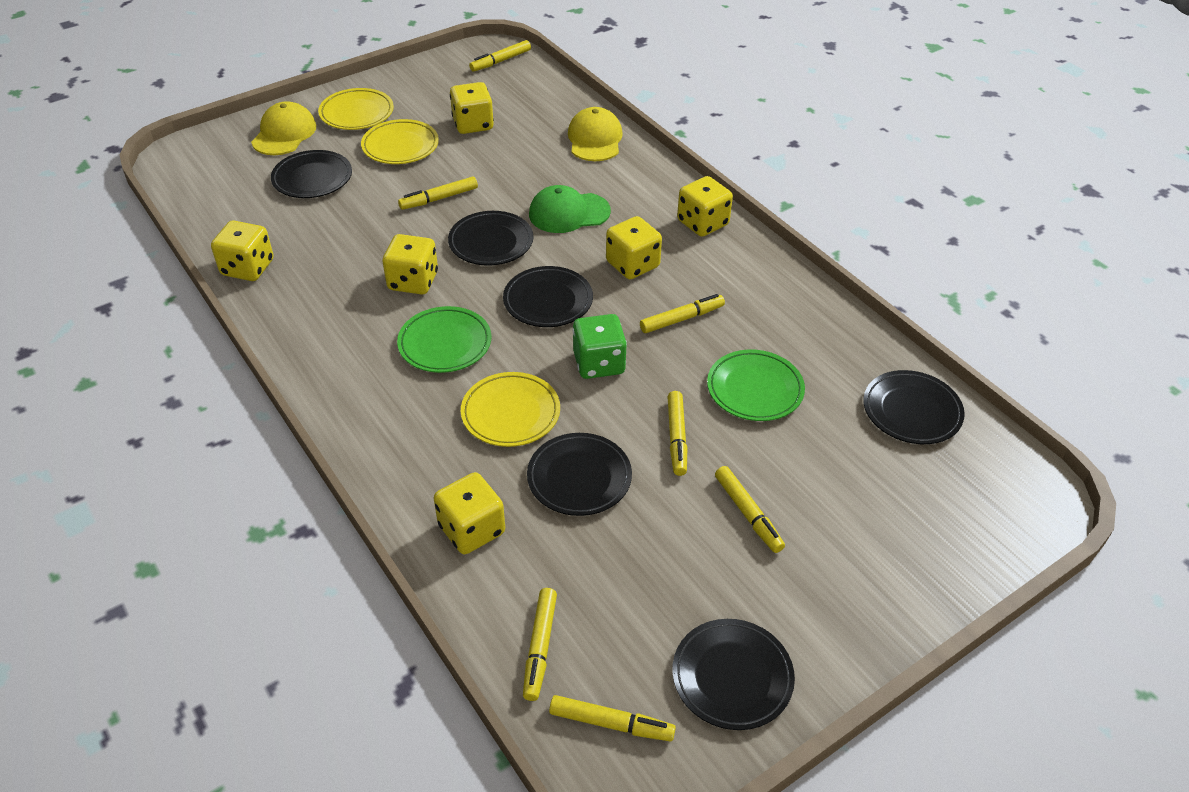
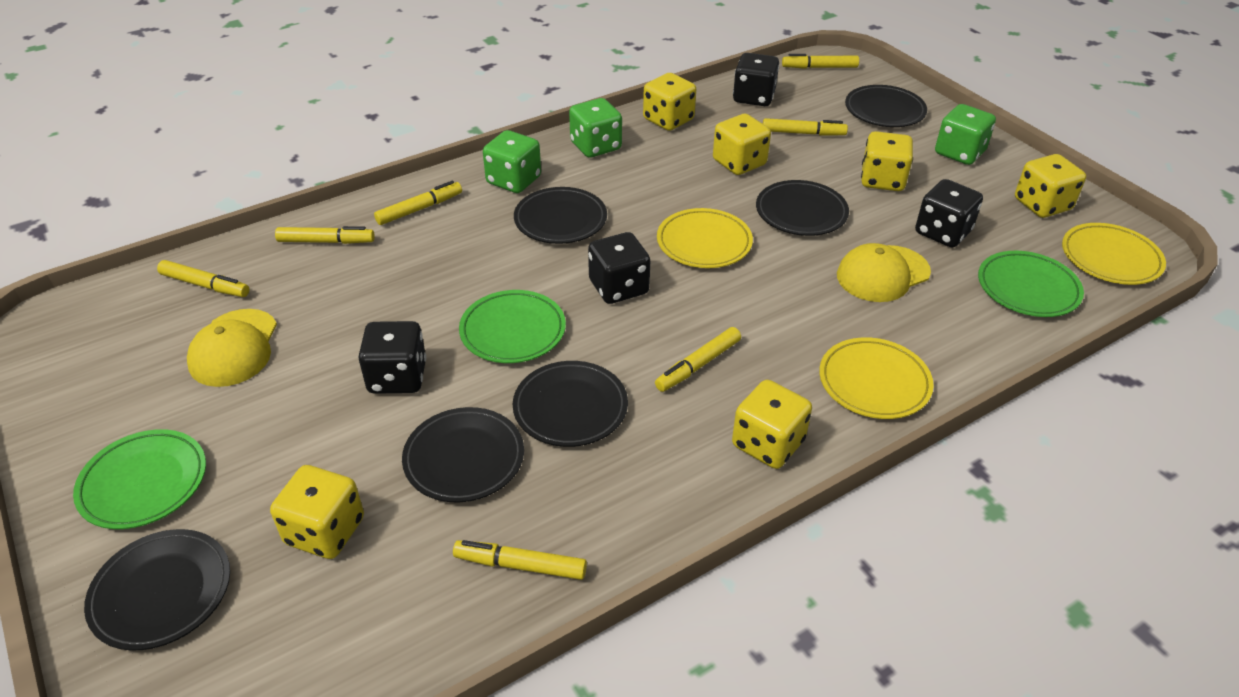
black dice: 0 -> 4
green cap: 1 -> 0
green dice: 1 -> 3
green plate: 2 -> 3

